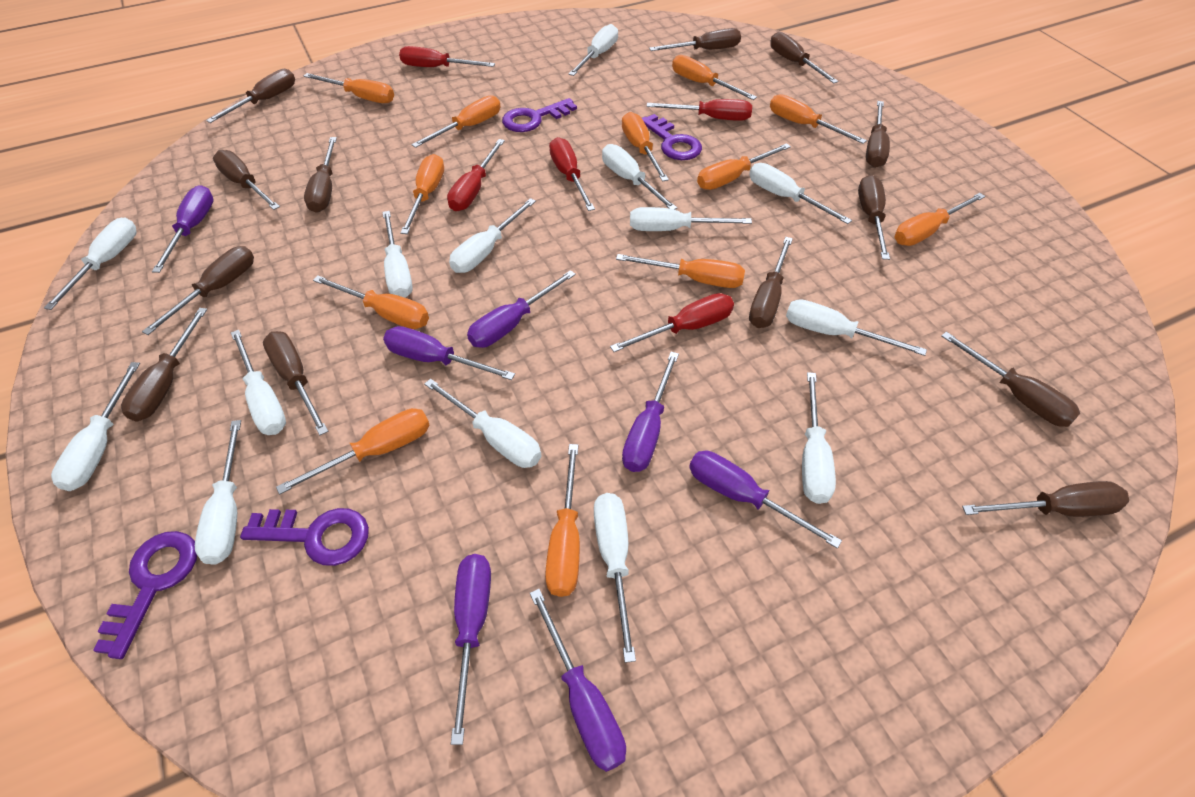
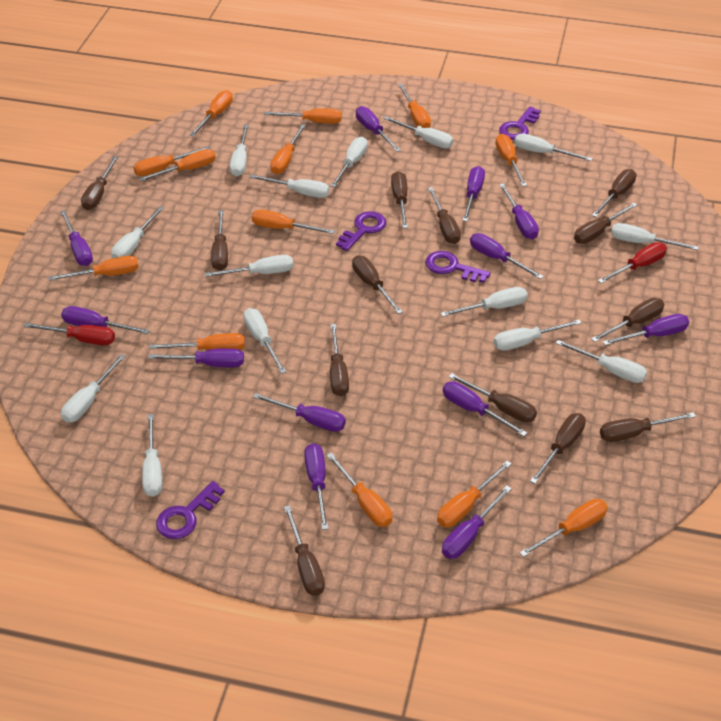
orange screwdriver: 12 -> 13
purple screwdriver: 7 -> 12
red screwdriver: 5 -> 2

